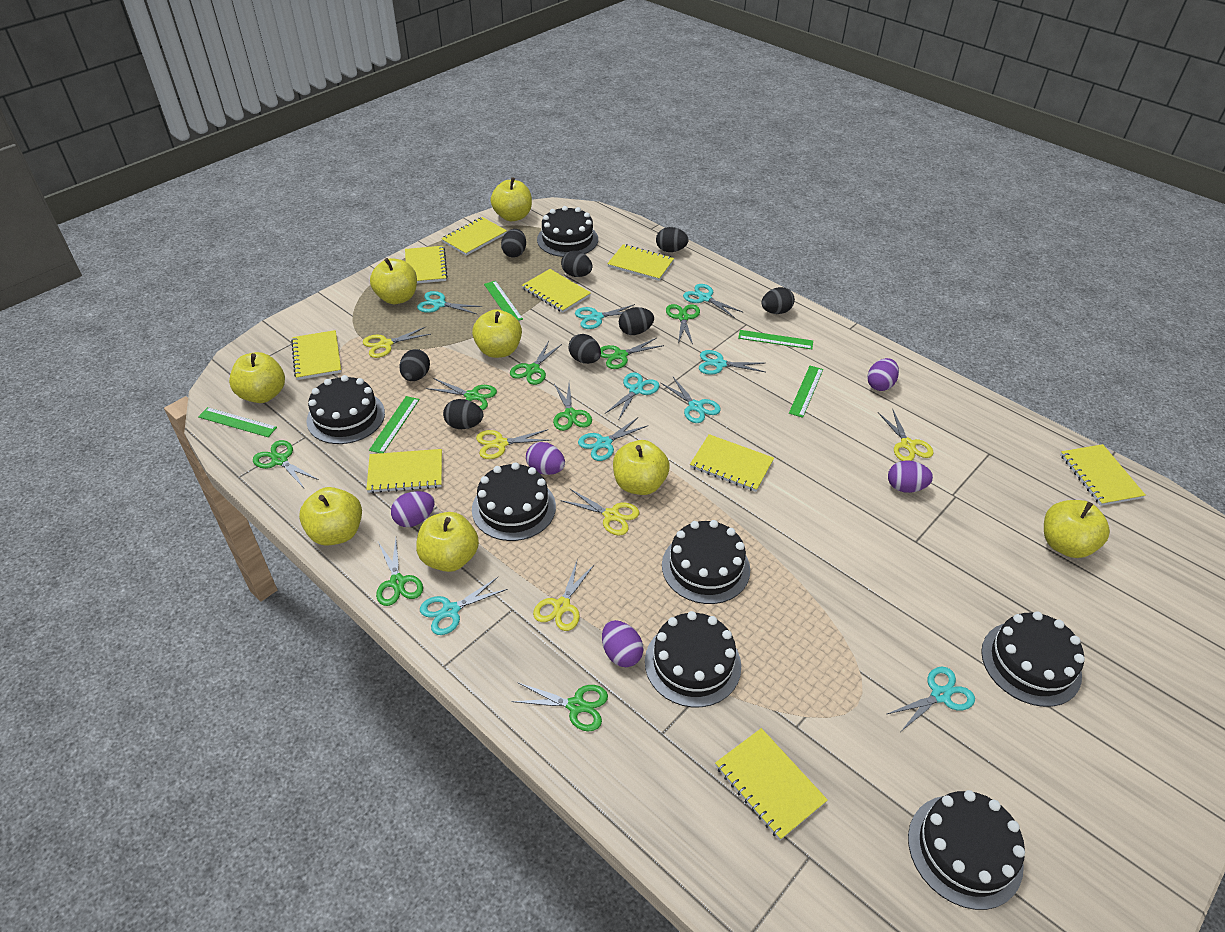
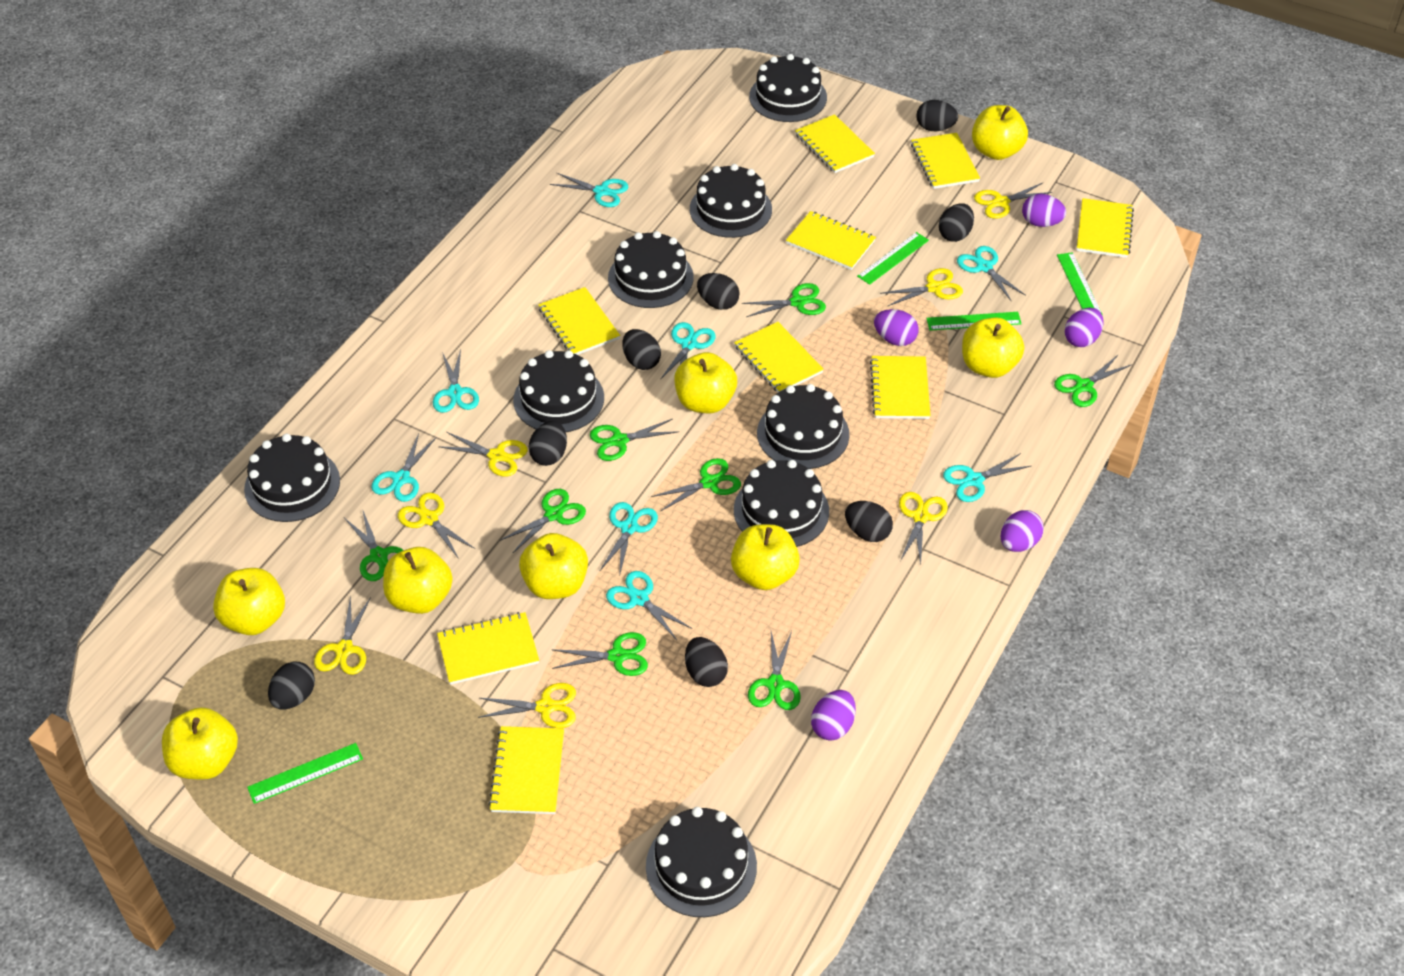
black cake: 7 -> 8
green ruler: 5 -> 4
turquoise scissors: 9 -> 8
yellow scissors: 5 -> 7

